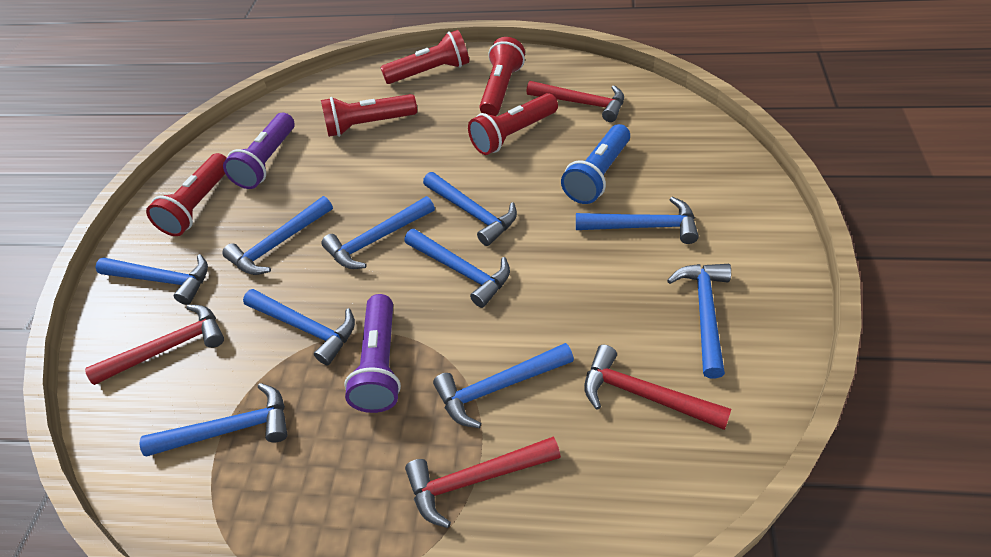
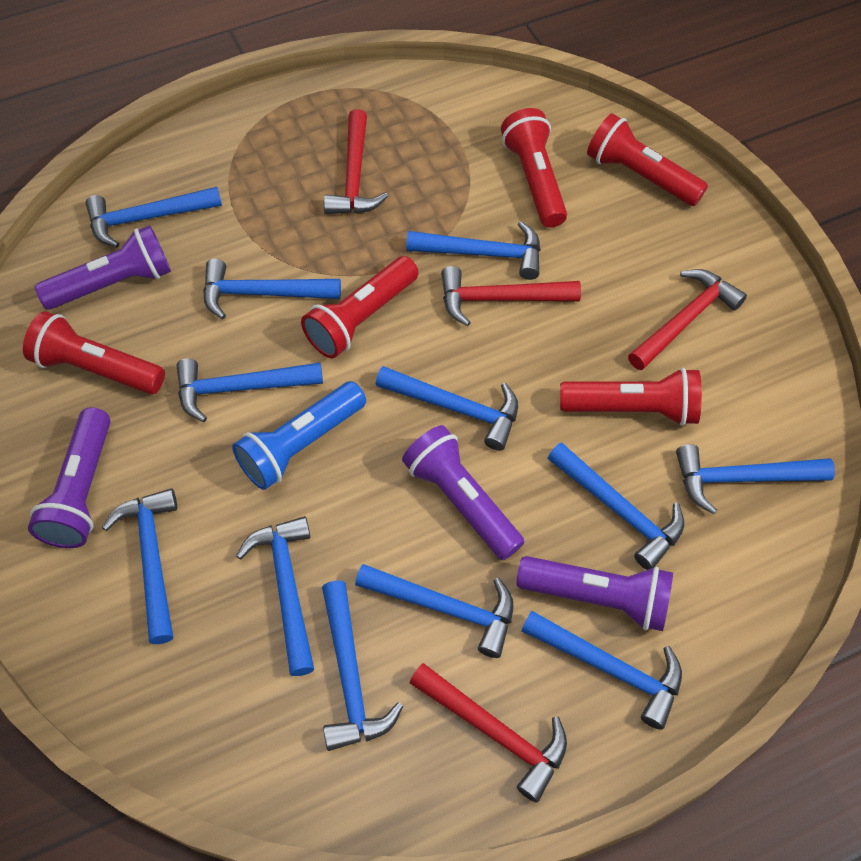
blue hammer: 10 -> 12
purple flashlight: 2 -> 4

